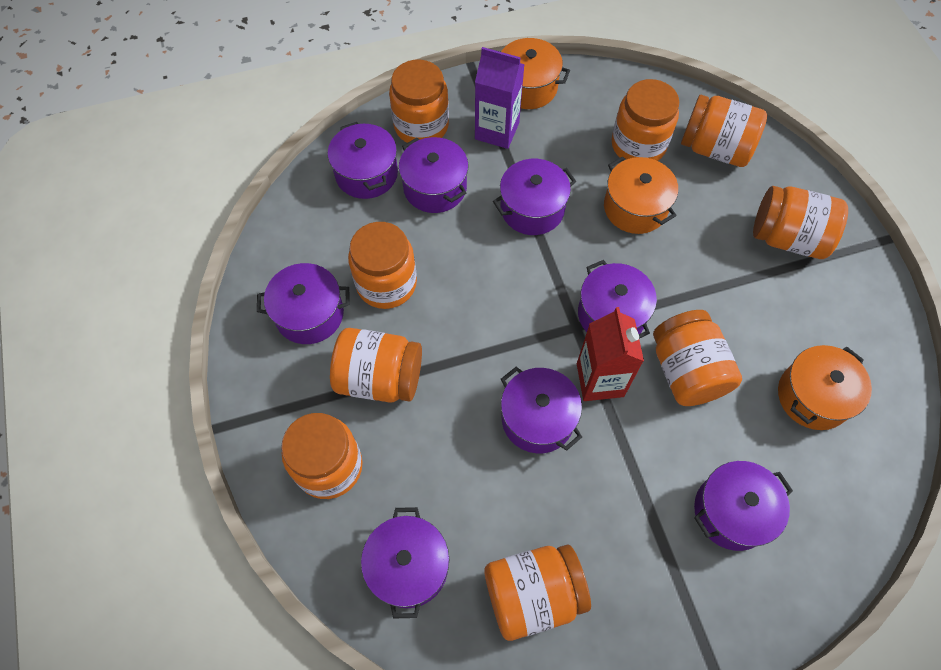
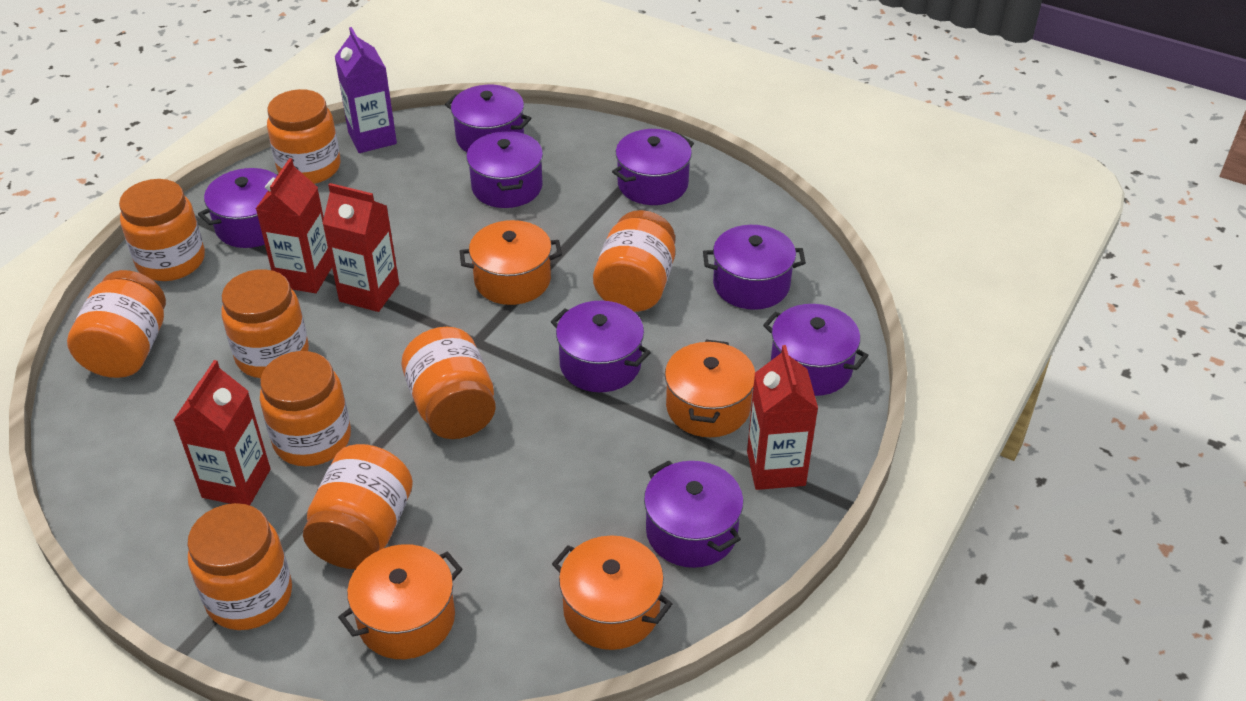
orange pot: 3 -> 4
red carton: 1 -> 4

